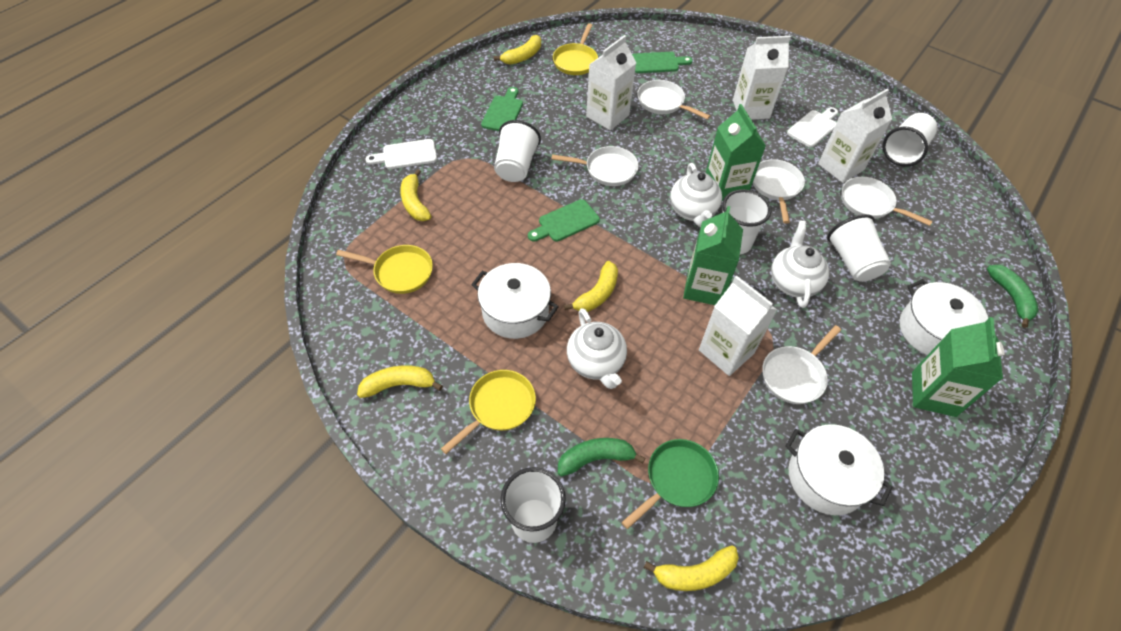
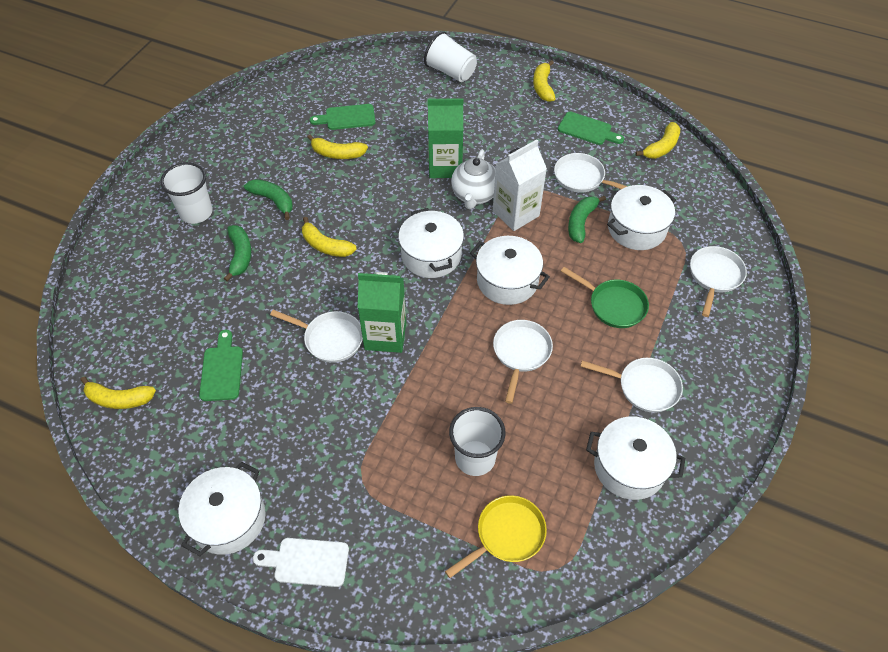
green banana: 2 -> 3
green carton: 3 -> 2
white carton: 4 -> 1
white cup: 5 -> 3
white cutting board: 2 -> 1
white pot: 3 -> 5
white teapot: 3 -> 1
yellow pan: 3 -> 1

